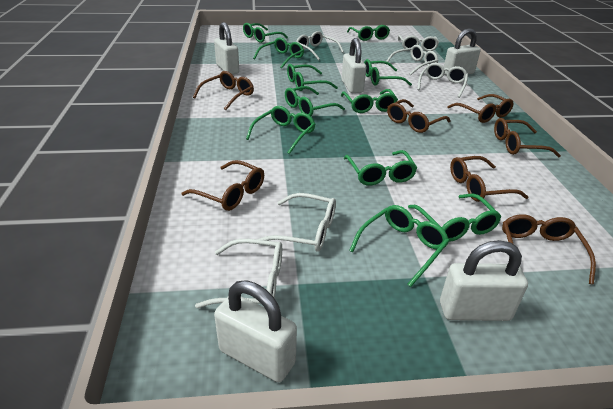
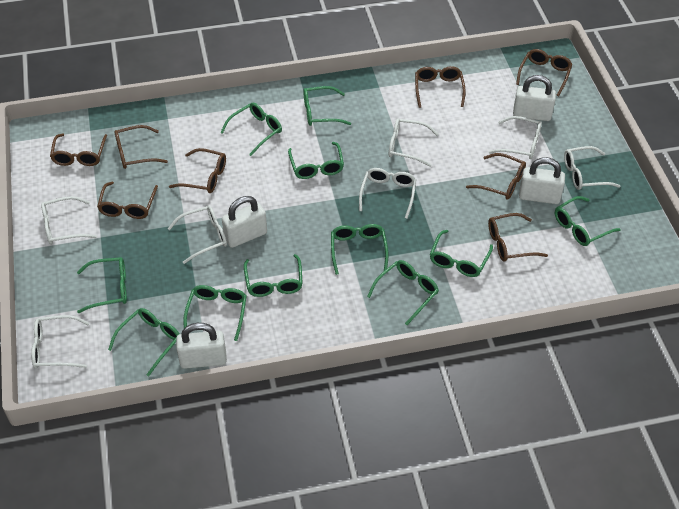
brown glasses: 7 -> 8
white glasses: 6 -> 7
white padlock: 5 -> 4

